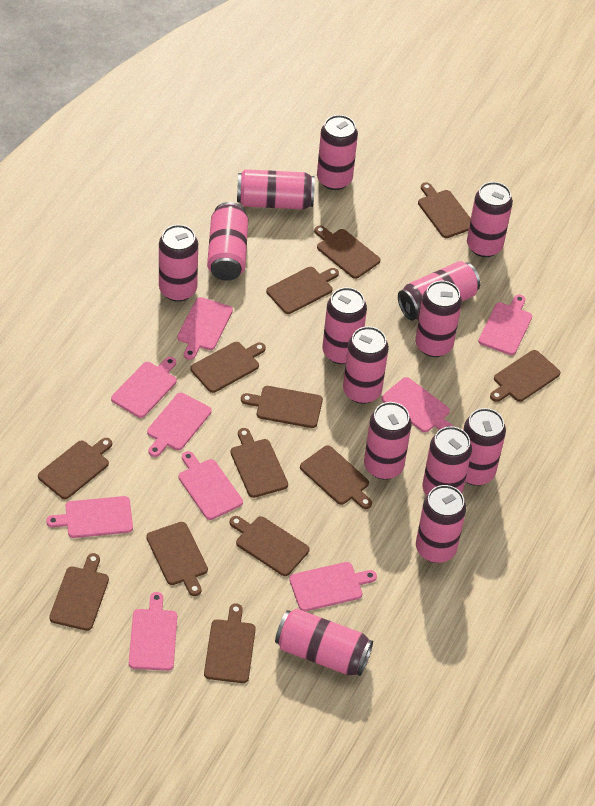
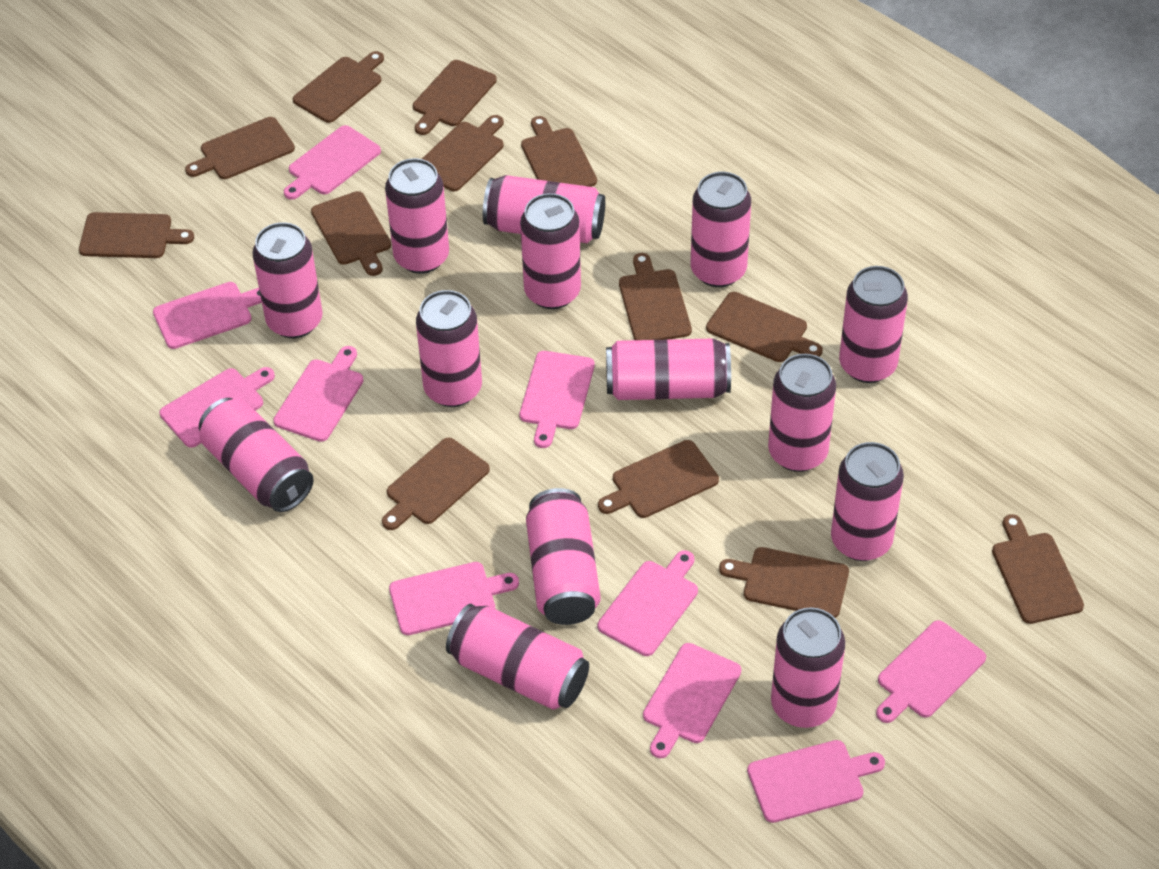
pink cutting board: 9 -> 10

